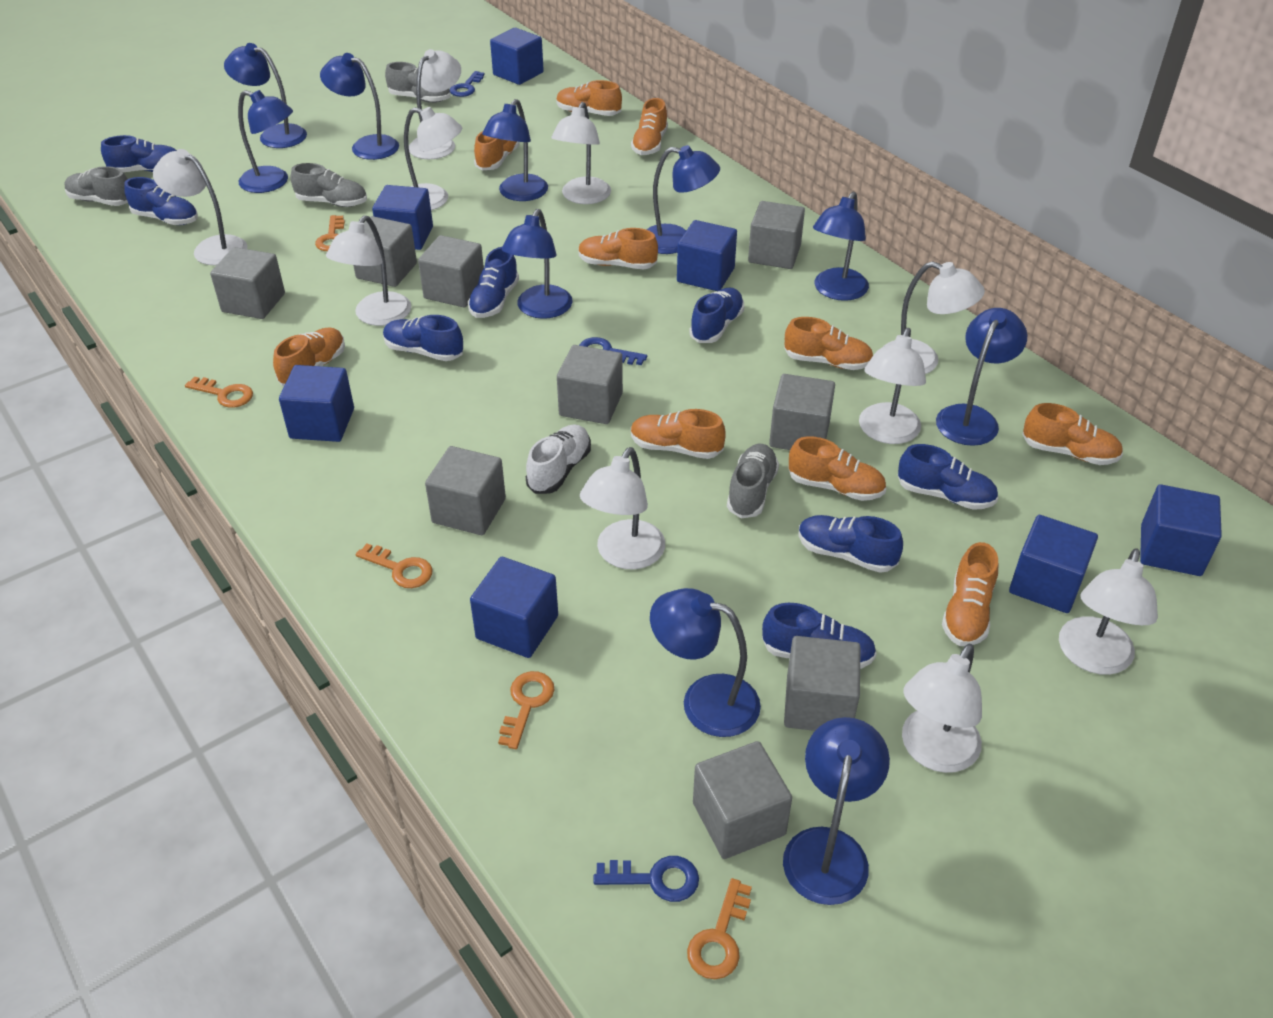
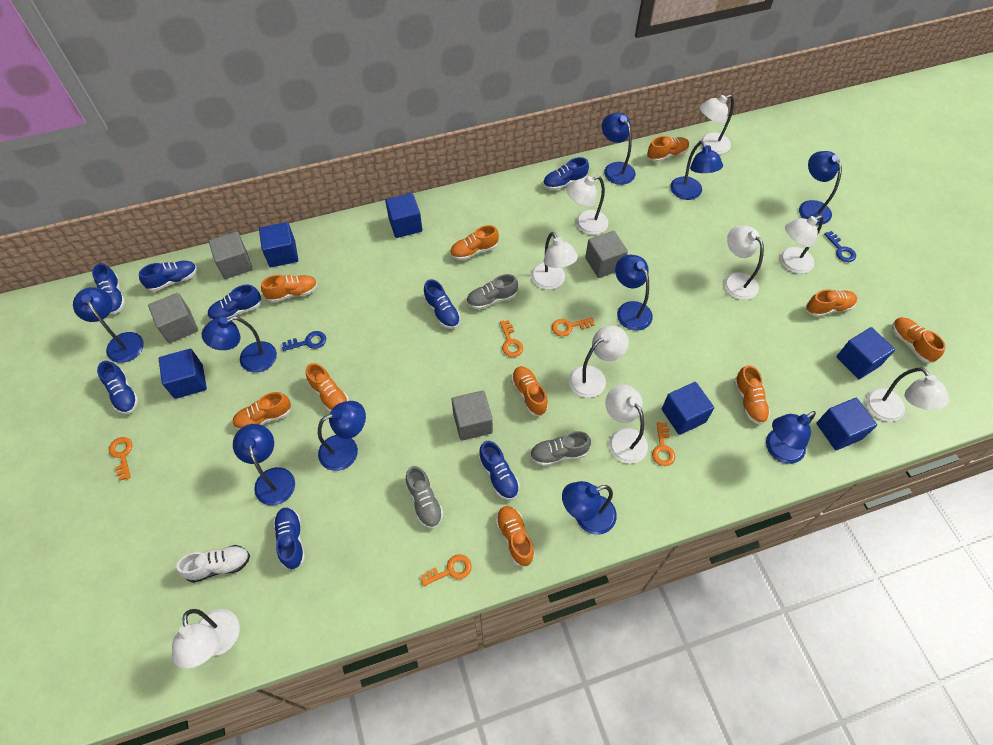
blue cube: 7 -> 6
blue key: 3 -> 2
grey cube: 9 -> 4
grey shoe: 4 -> 3
white lamp: 10 -> 9

